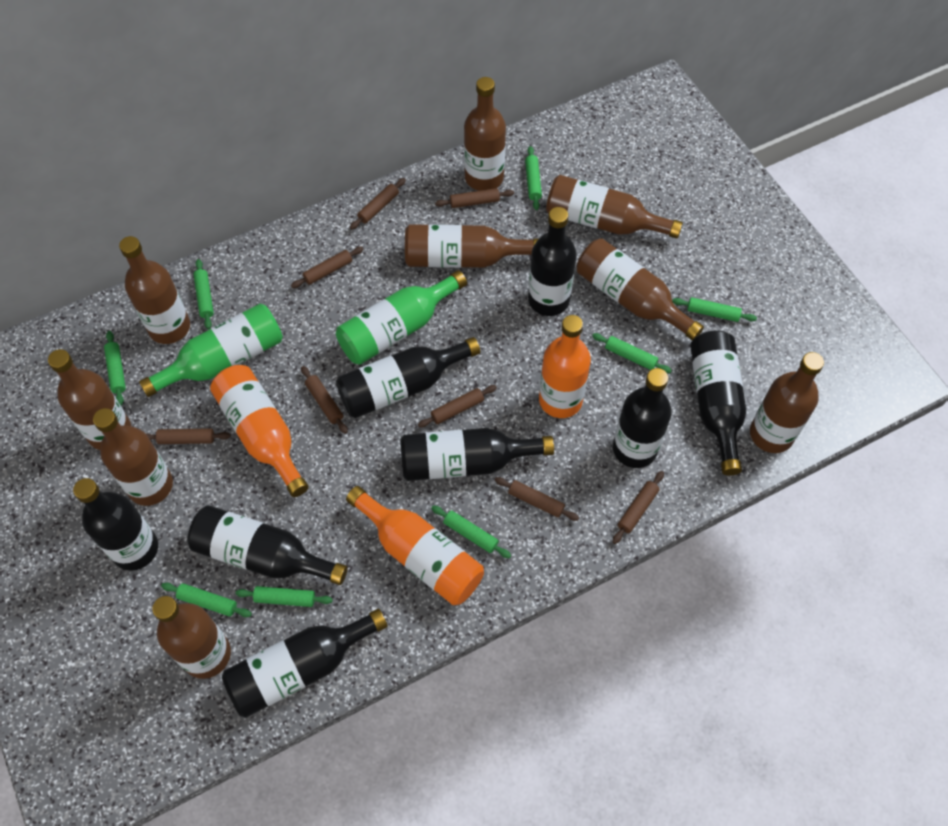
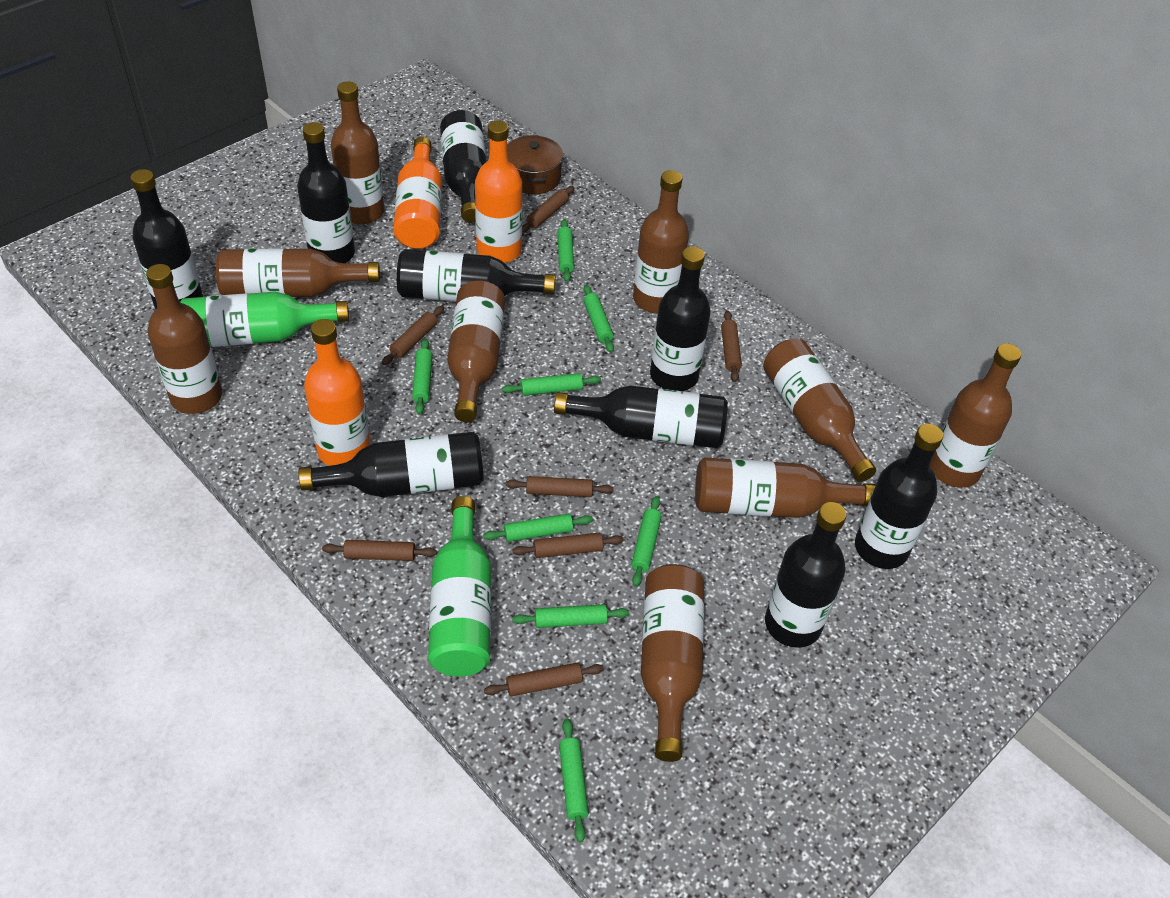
black bottle: 8 -> 9
brown pot: 0 -> 1
brown rolling pin: 8 -> 7

